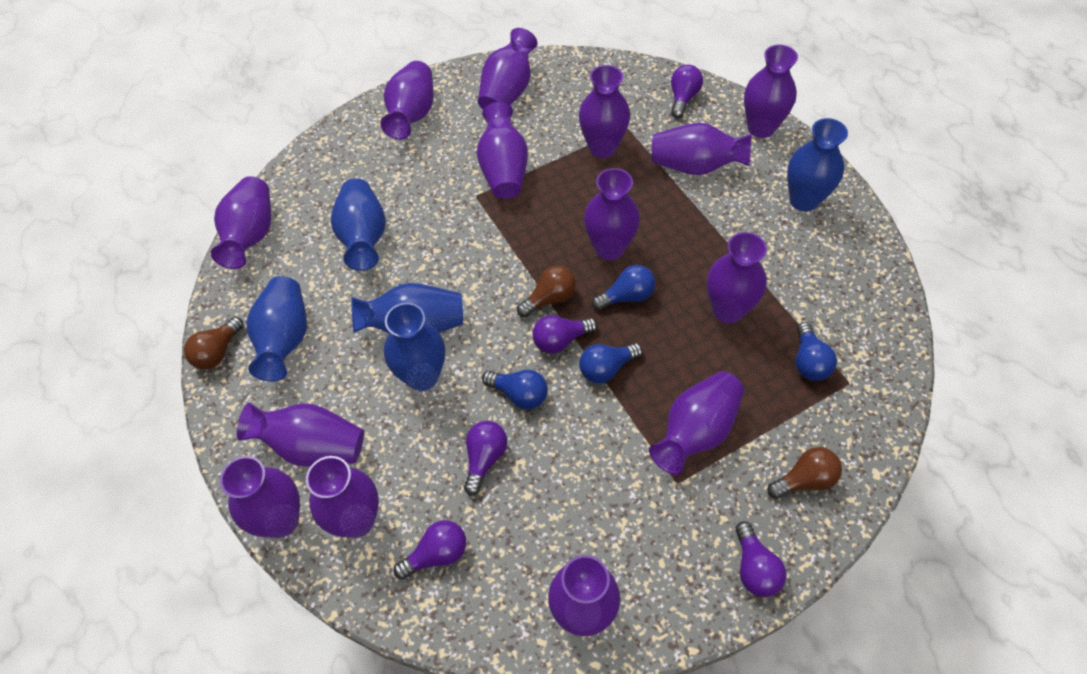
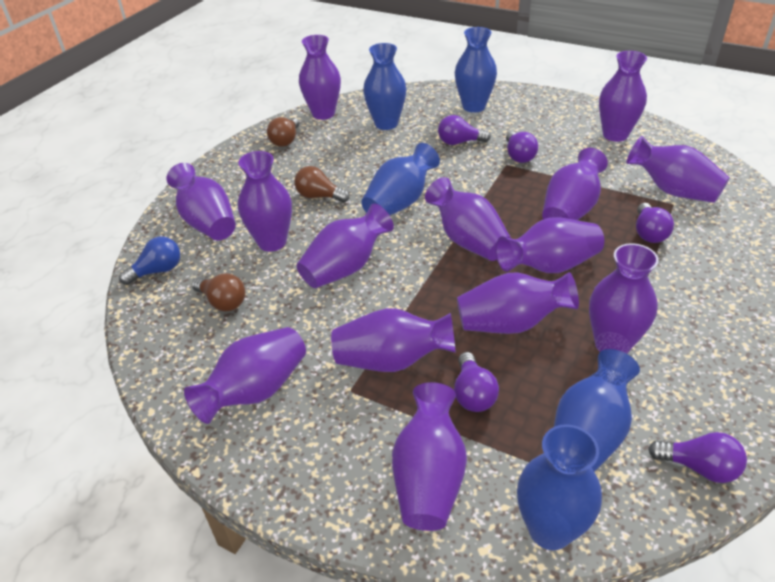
blue light bulb: 4 -> 1

